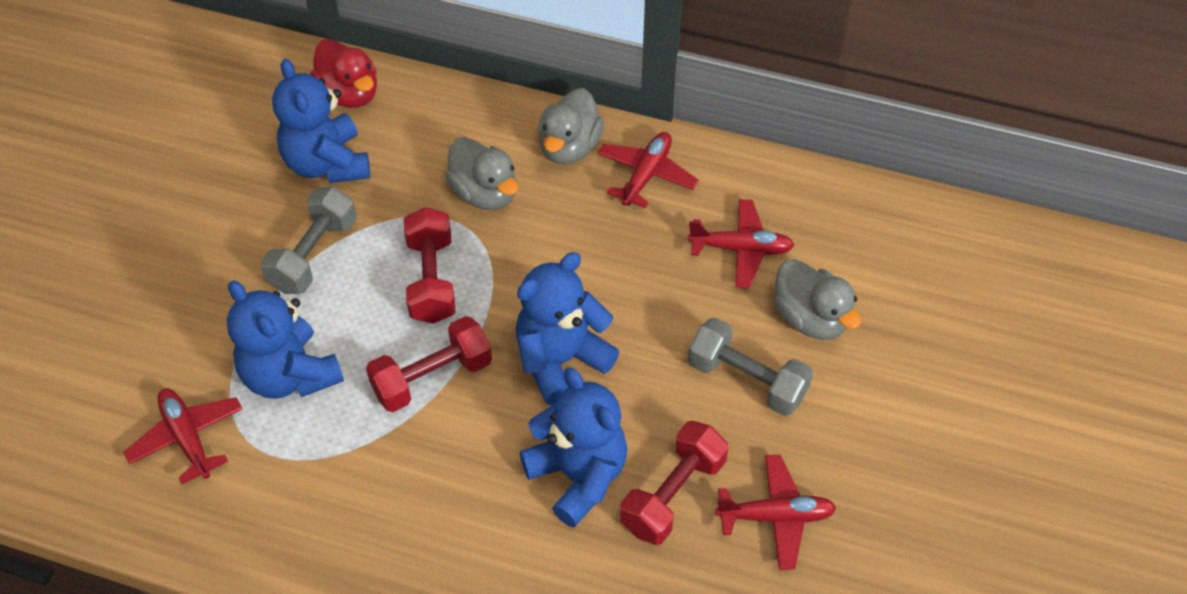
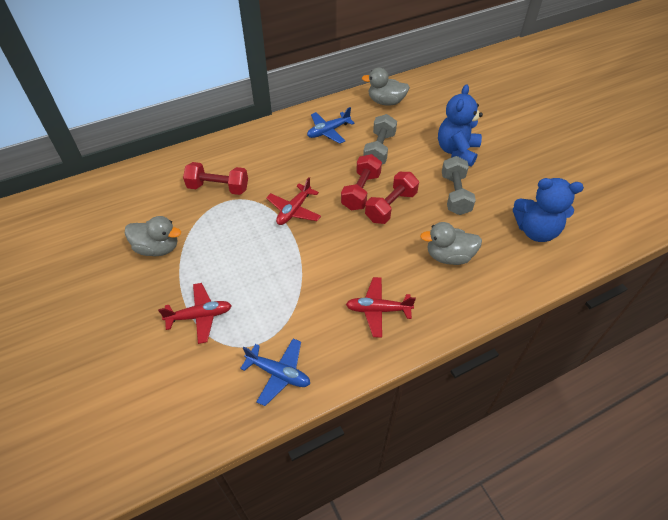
blue plane: 0 -> 2
blue teddy bear: 4 -> 2
red duck: 1 -> 0
red plane: 4 -> 3

